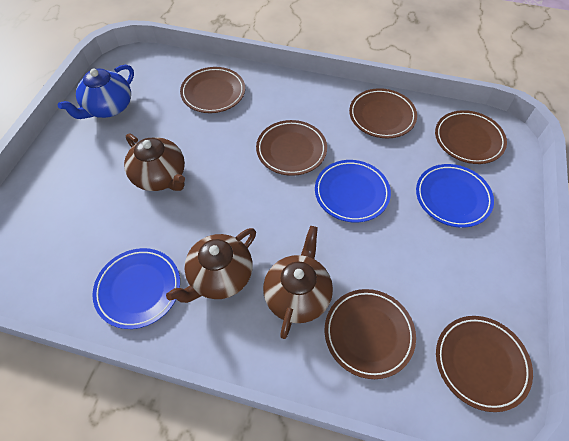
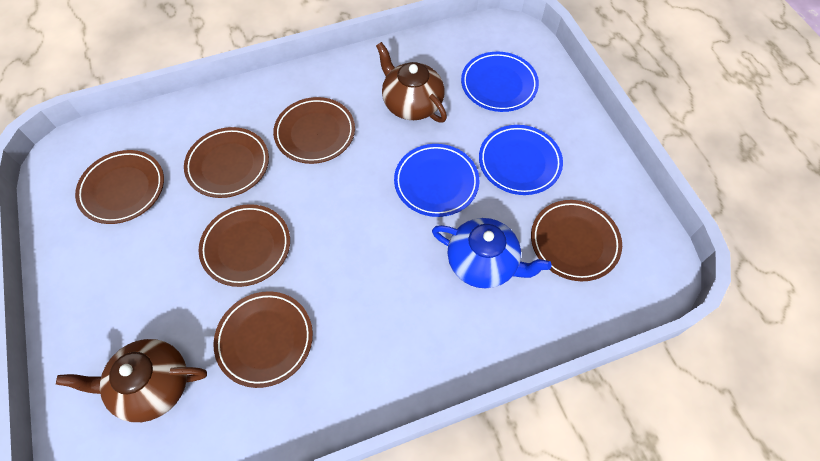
brown teapot: 3 -> 2

